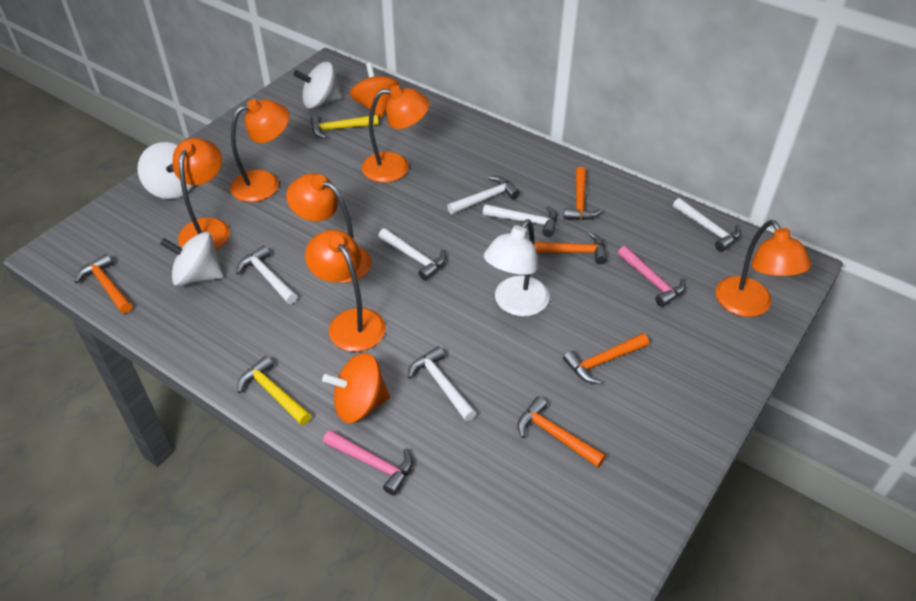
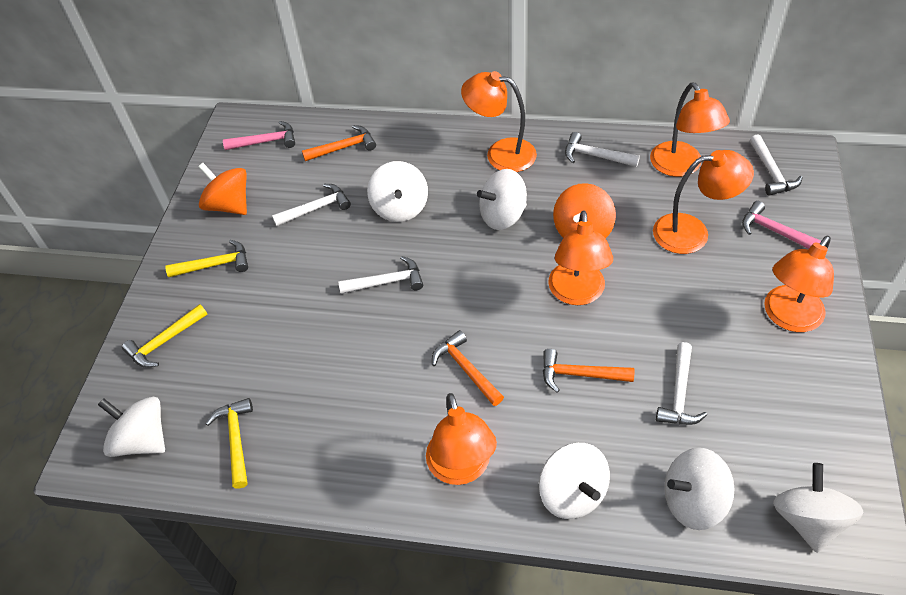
orange hammer: 5 -> 3
white hammer: 6 -> 5
white lamp: 1 -> 0
white spinning top: 3 -> 6
yellow hammer: 2 -> 3

